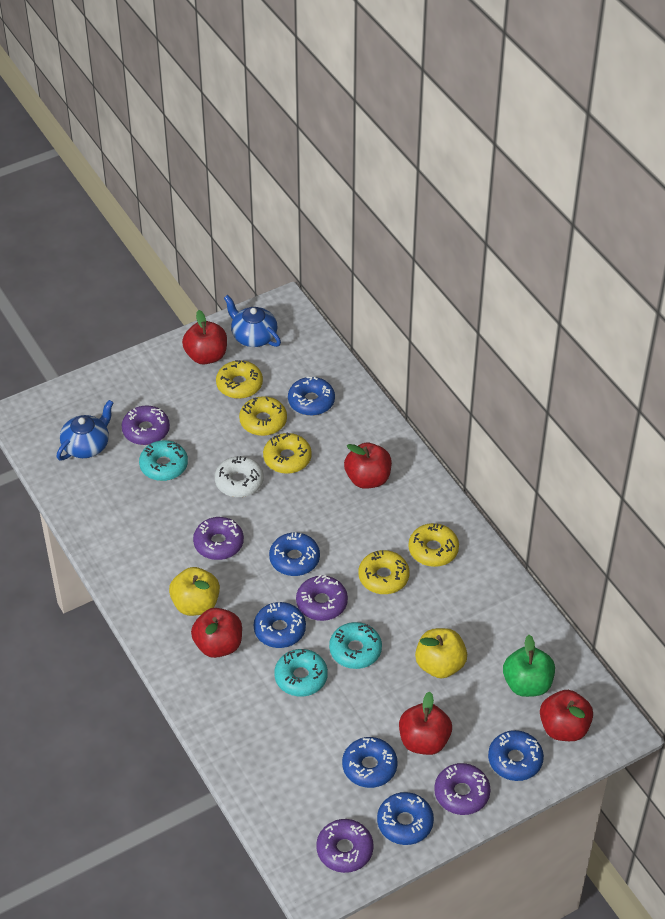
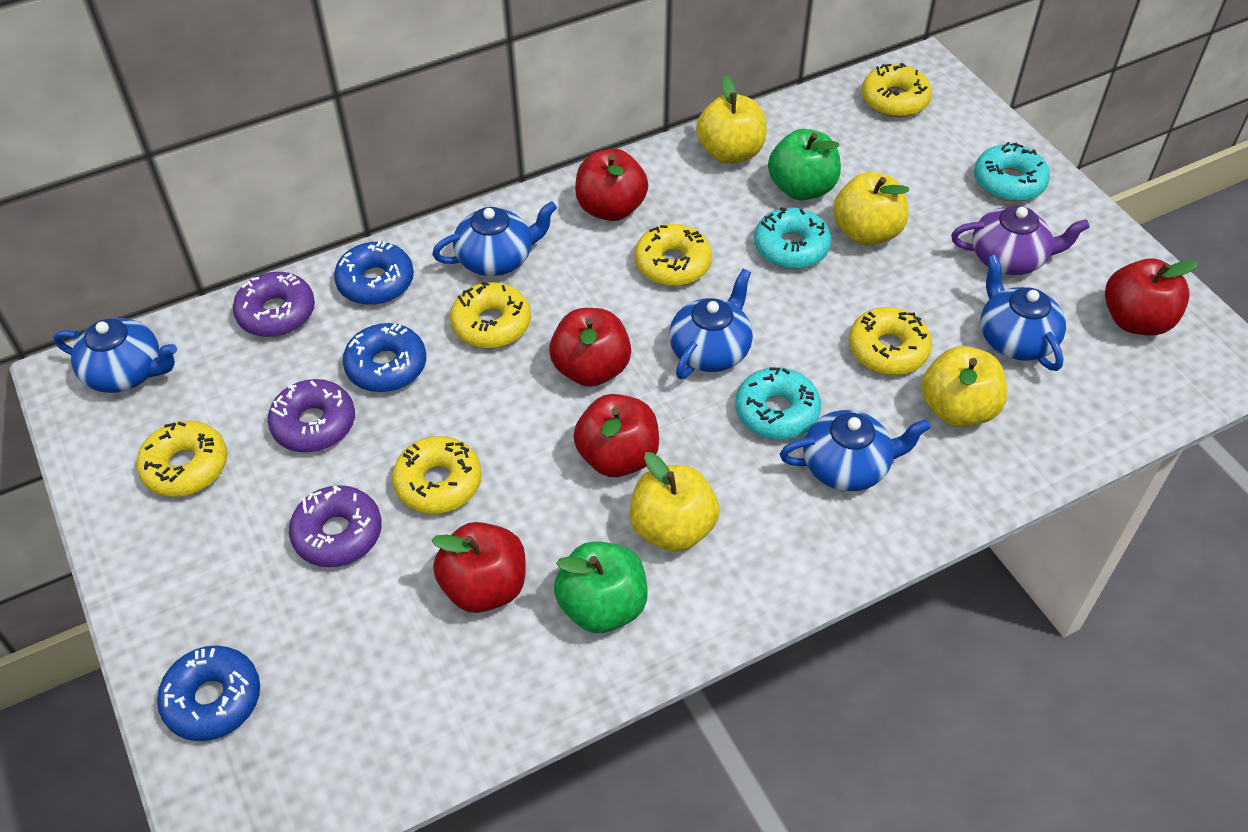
blue donut: 6 -> 3
blue teapot: 2 -> 5
green apple: 1 -> 2
purple donut: 5 -> 3
purple teapot: 0 -> 1
white donut: 1 -> 0
yellow apple: 2 -> 4
yellow donut: 5 -> 6

